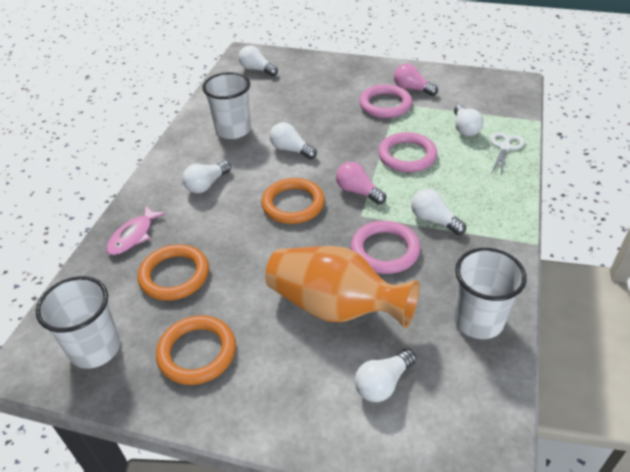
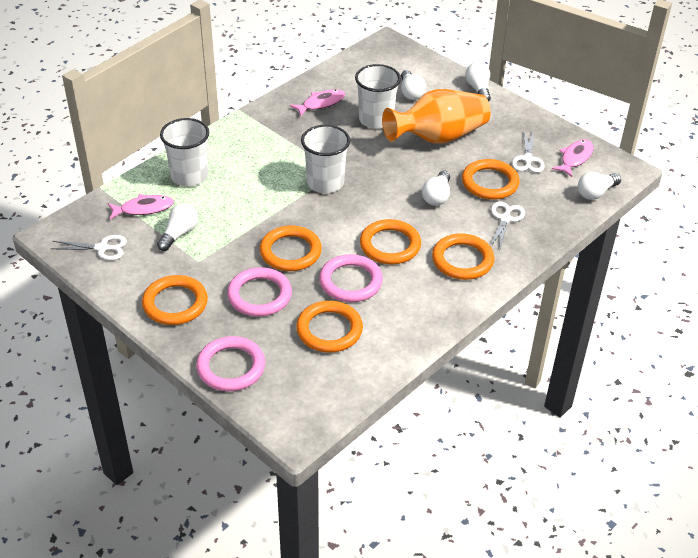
orange ring: 3 -> 6
pink fish: 1 -> 3
pink light bulb: 2 -> 0
white light bulb: 6 -> 5
white scissors: 1 -> 3

